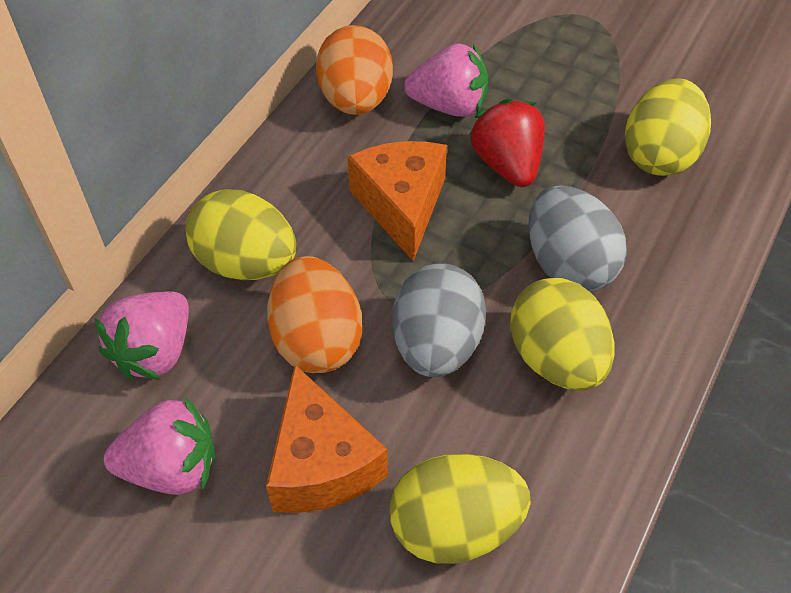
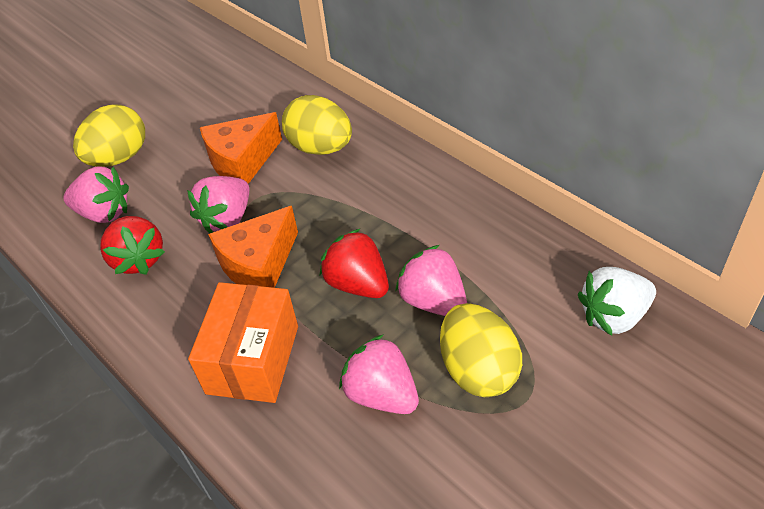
grey egg: 2 -> 0
orange box: 0 -> 1
orange egg: 2 -> 0
pink strawberry: 3 -> 4
red strawberry: 1 -> 2
white strawberry: 0 -> 1
yellow egg: 4 -> 3

